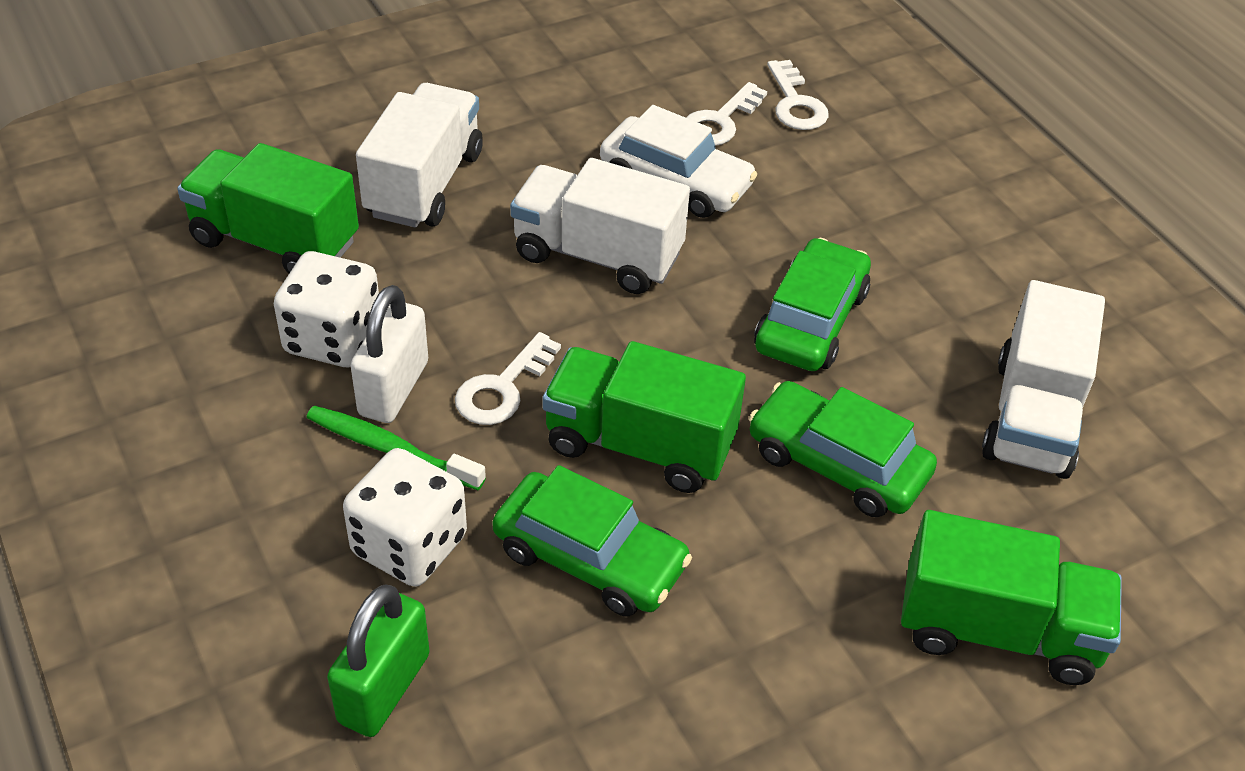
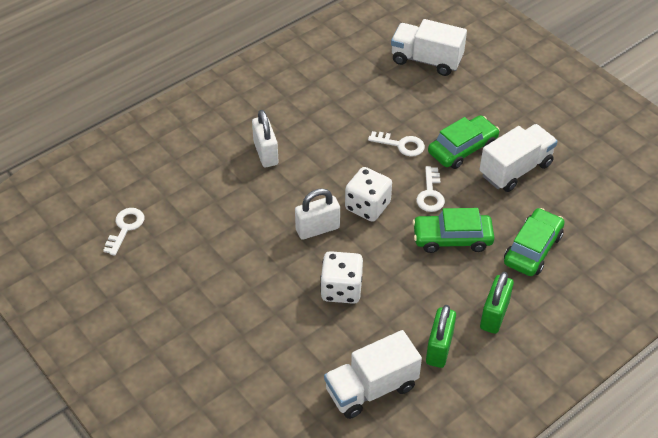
green padlock: 1 -> 2
green toothbrush: 1 -> 0
green truck: 3 -> 0
white car: 1 -> 0
white padlock: 1 -> 2

